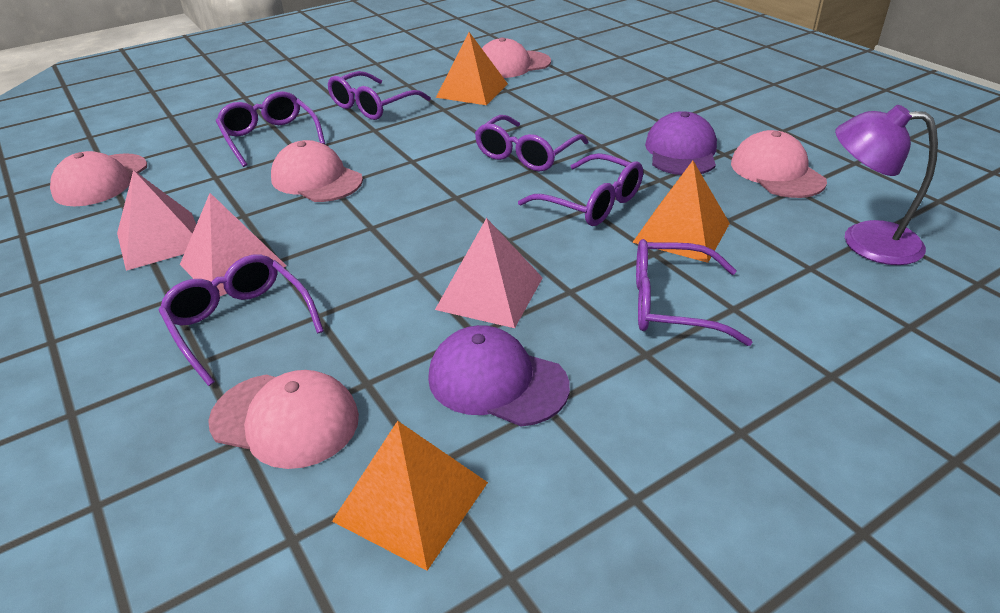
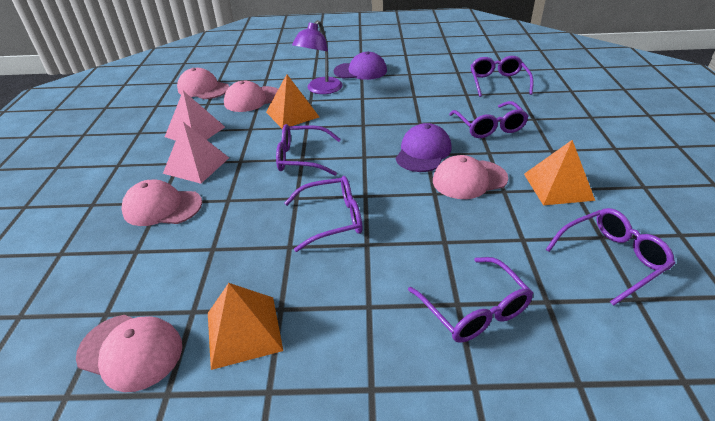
pink pyramid: 3 -> 2

